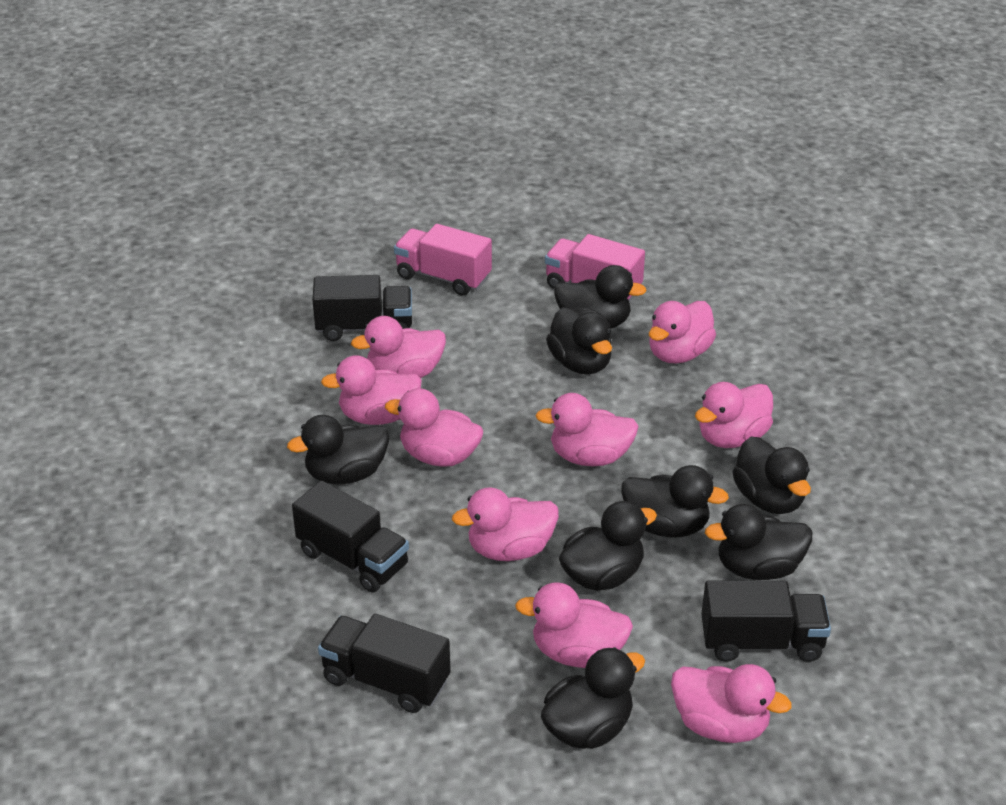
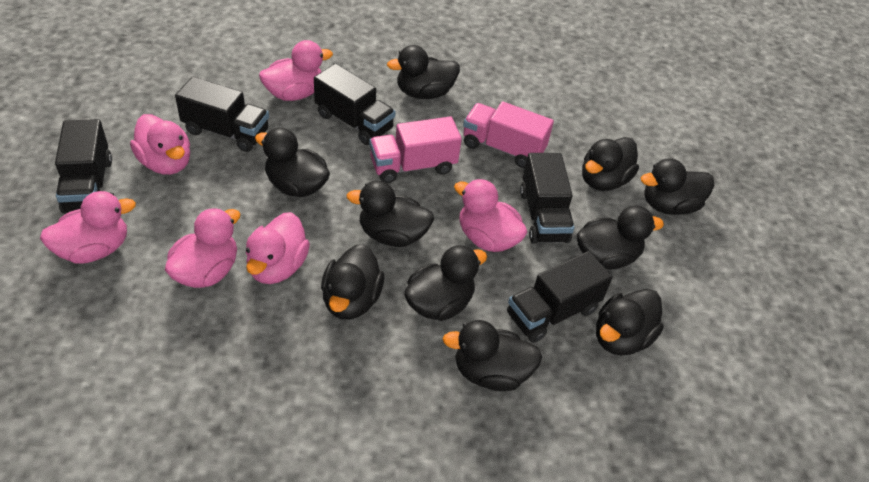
black duck: 8 -> 10
black truck: 4 -> 5
pink duck: 9 -> 6

